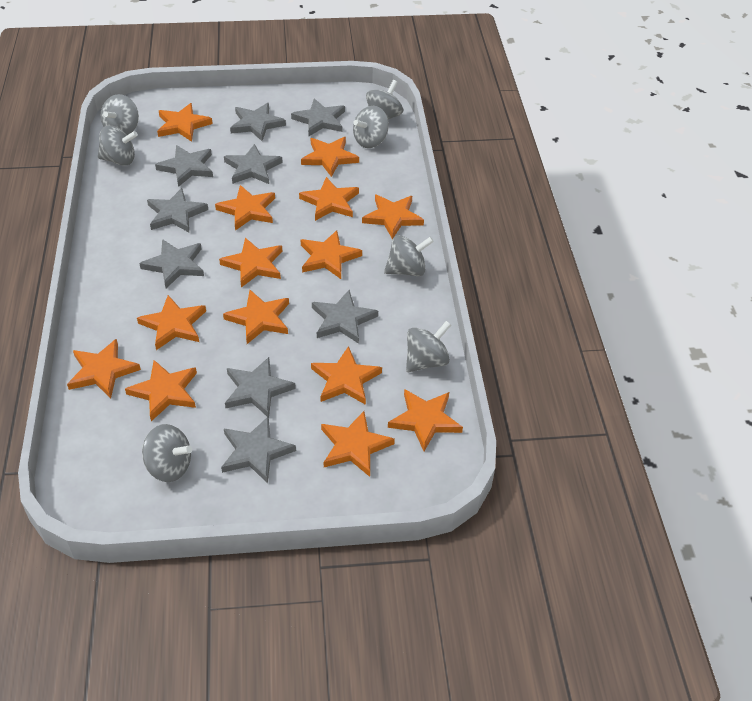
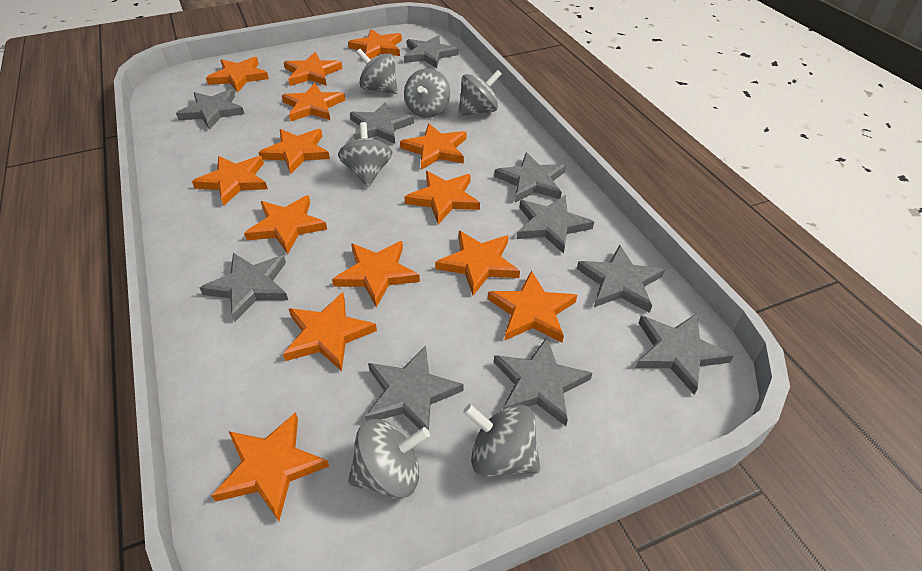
grey spinning top: 7 -> 6
grey star: 9 -> 10

